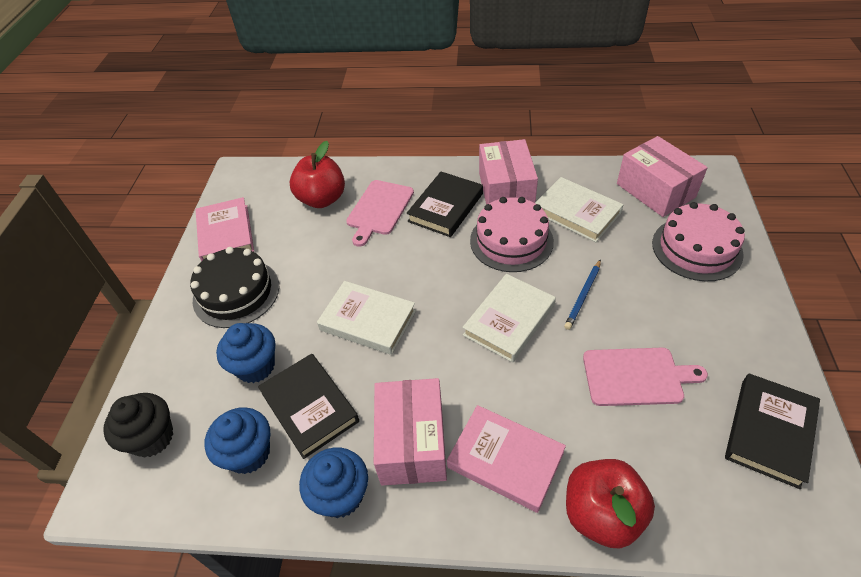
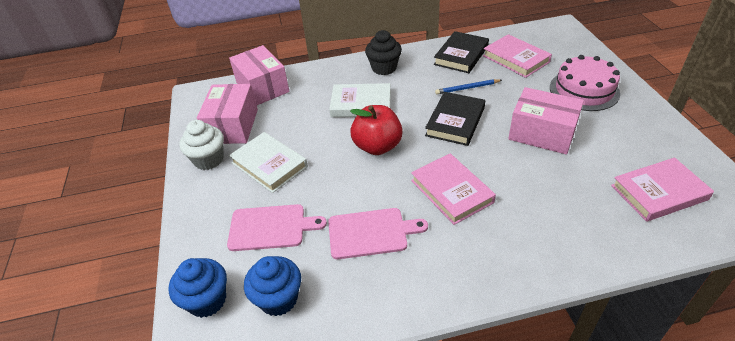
black book: 3 -> 2
black cake: 1 -> 0
blue cupcake: 3 -> 2
pink book: 2 -> 3
pink cake: 2 -> 1
red apple: 2 -> 1
white book: 3 -> 2
white cupcake: 0 -> 1

